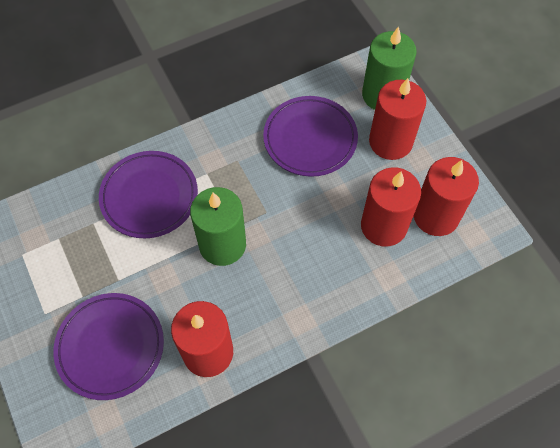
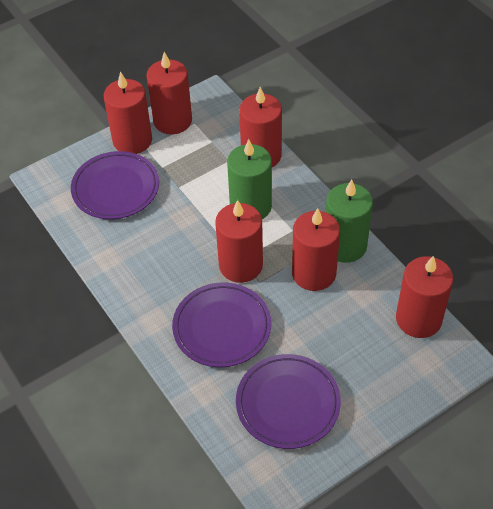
red candle: 4 -> 6

